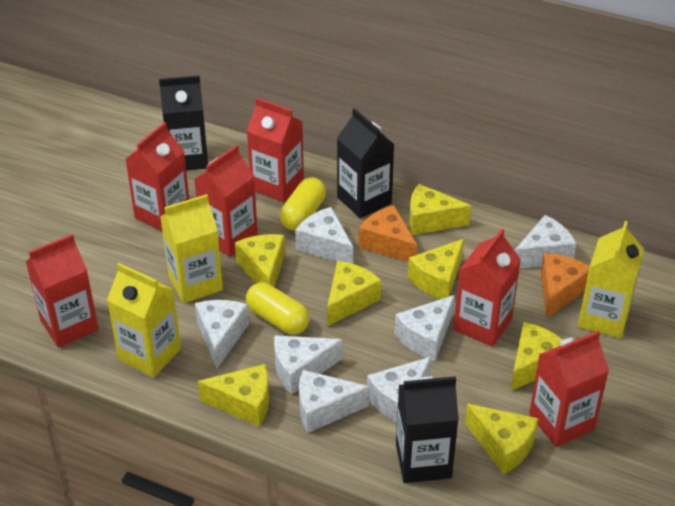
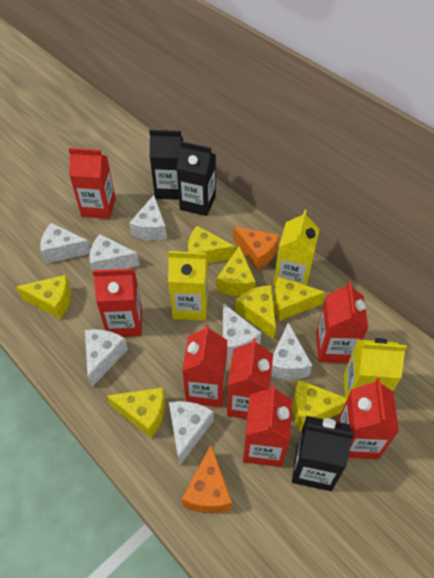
red carton: 6 -> 7
yellow capsule: 2 -> 0

